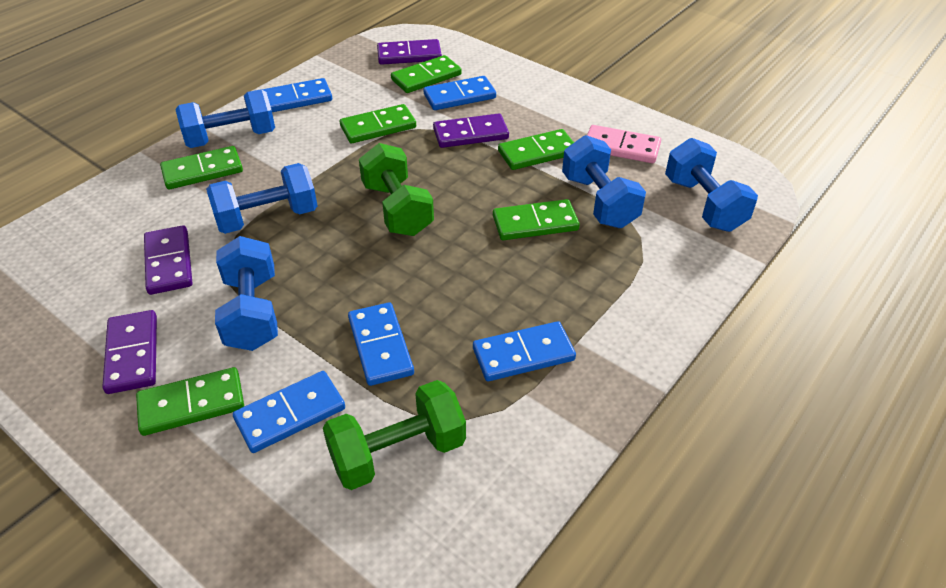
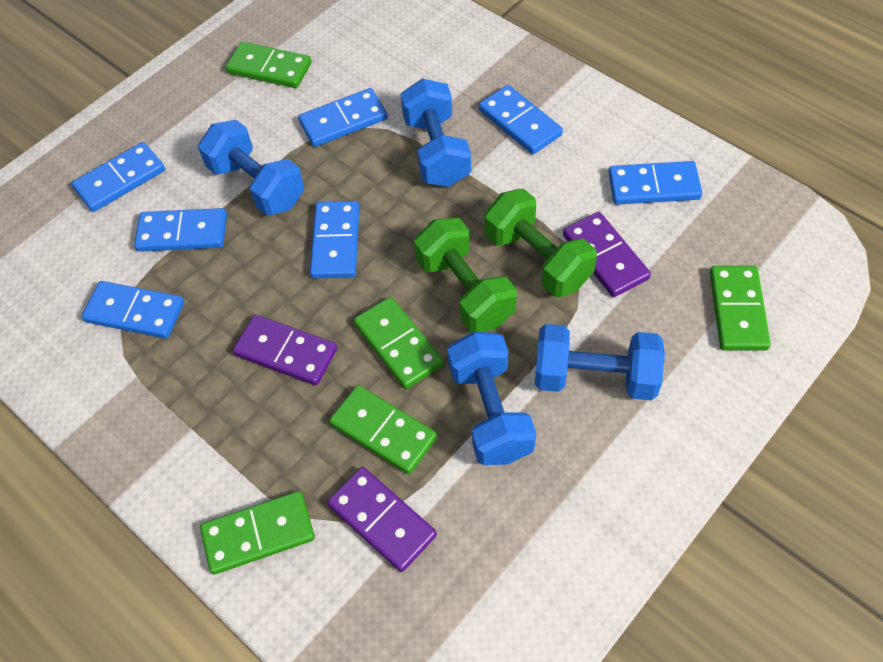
blue domino: 5 -> 7
blue dumbbell: 5 -> 4
green domino: 6 -> 5
pink domino: 1 -> 0
purple domino: 4 -> 3

